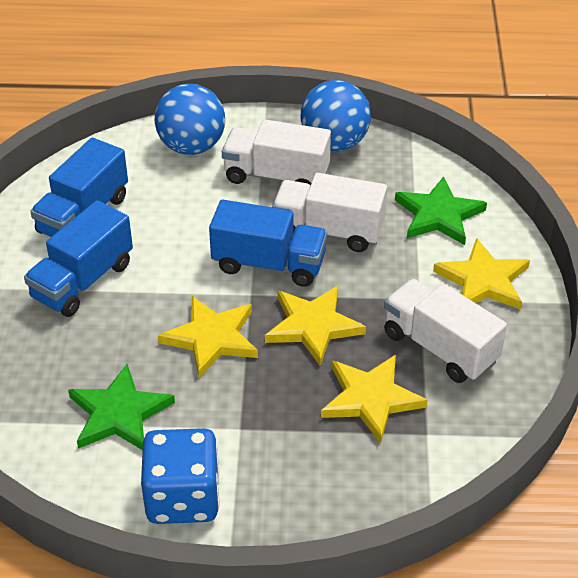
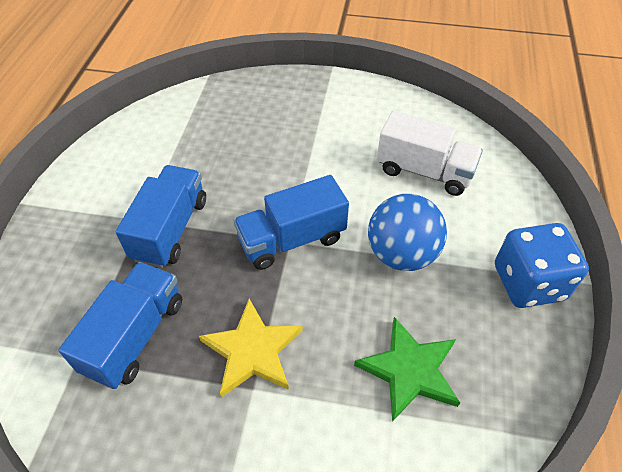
blue ball: 2 -> 1
green star: 2 -> 1
white truck: 3 -> 1
yellow star: 4 -> 1

